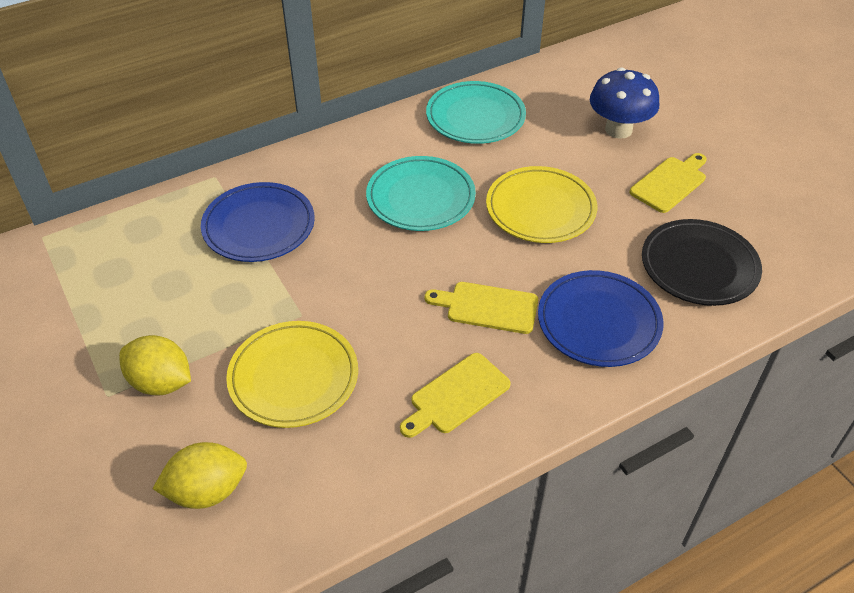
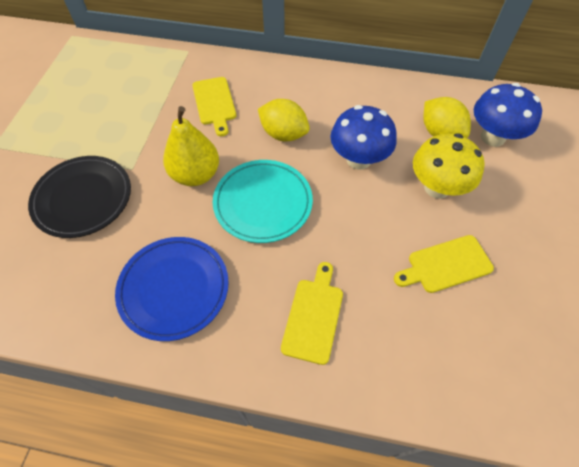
blue mushroom: 1 -> 2
blue plate: 2 -> 1
turquoise plate: 2 -> 1
yellow mushroom: 0 -> 1
yellow pear: 0 -> 1
yellow plate: 2 -> 0

